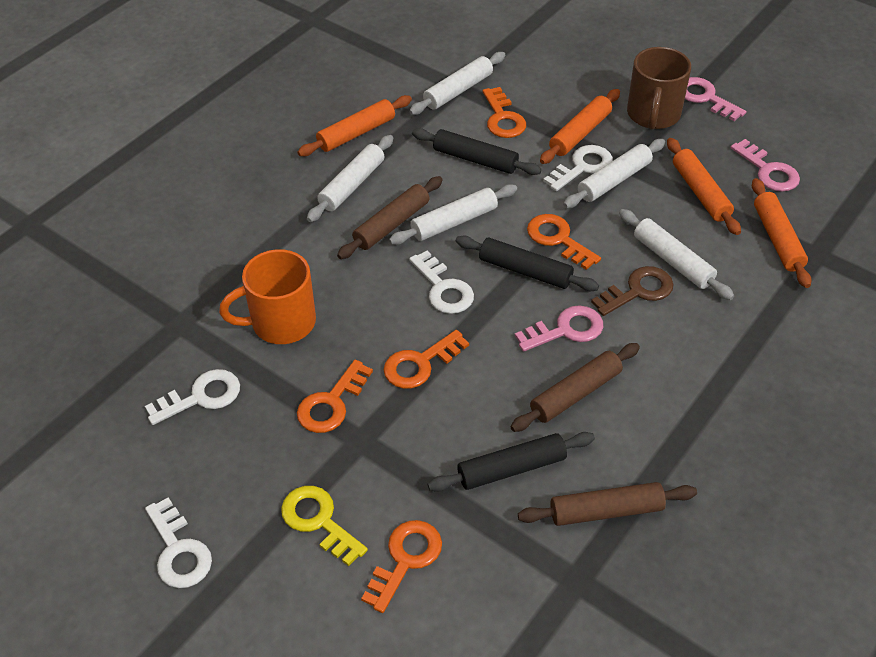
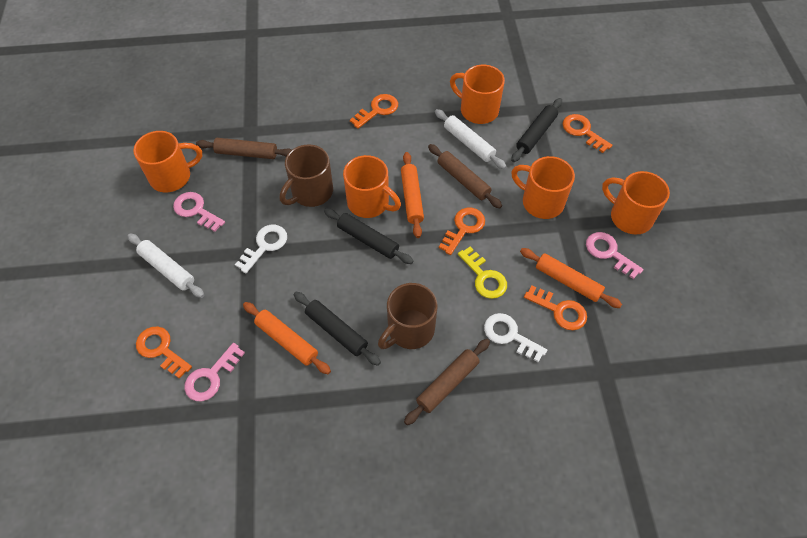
brown key: 1 -> 0
brown mug: 1 -> 2
orange mug: 1 -> 5
orange rolling pin: 4 -> 3
white key: 4 -> 2
white rolling pin: 5 -> 2

